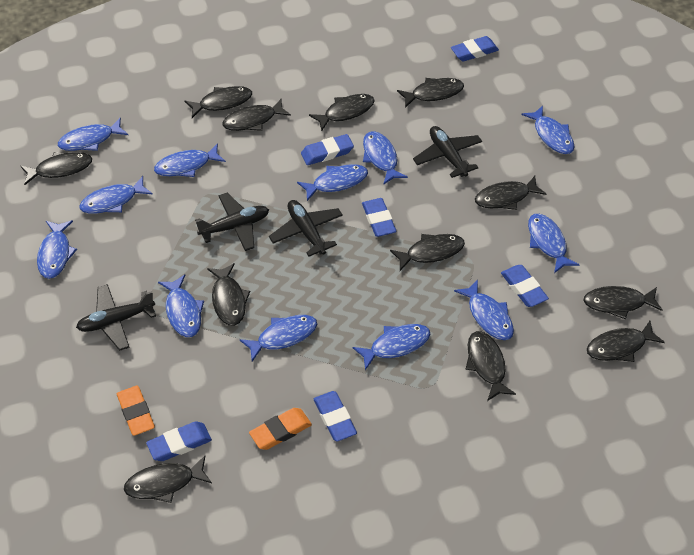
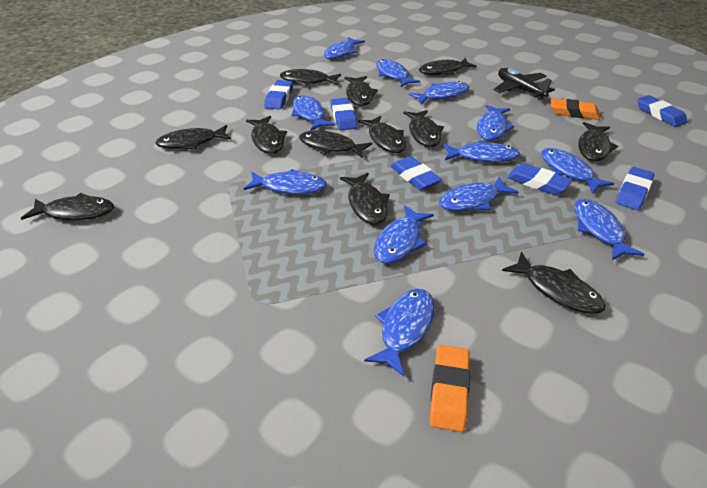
black plane: 4 -> 1

